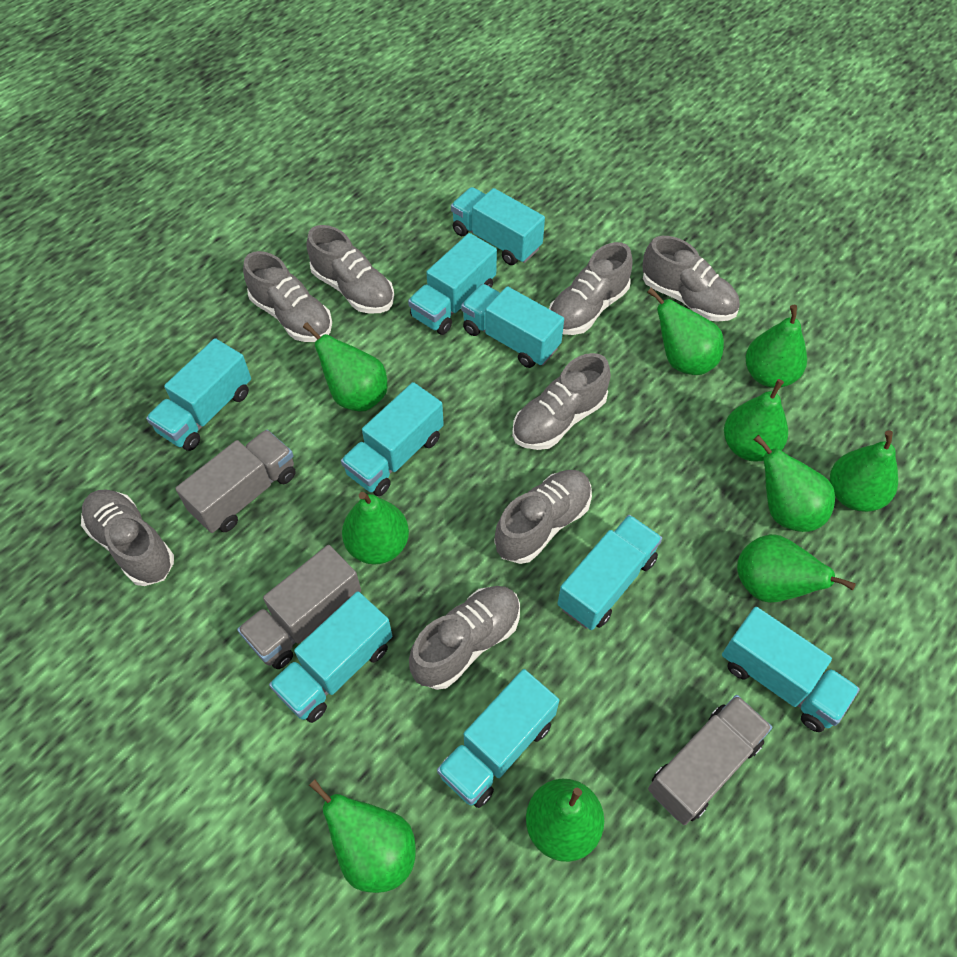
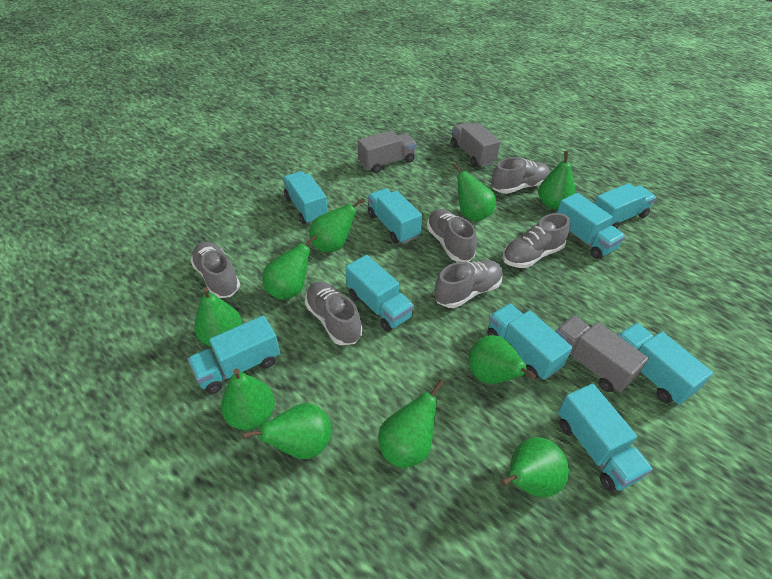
grey shoe: 8 -> 6

